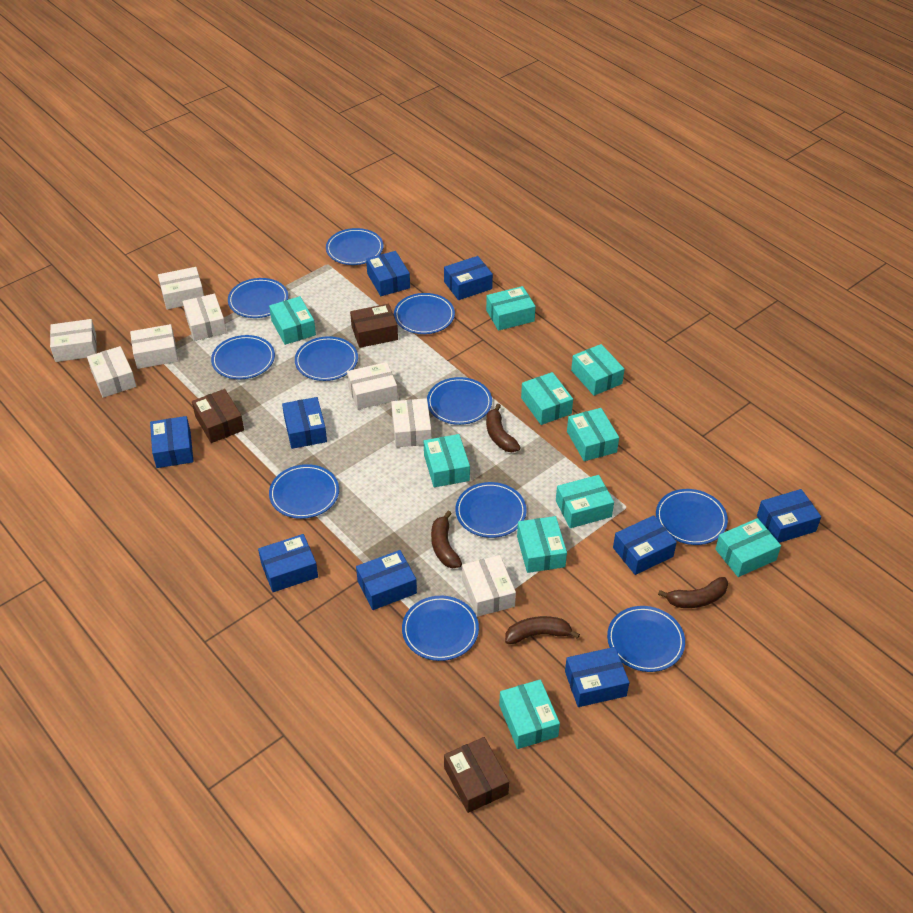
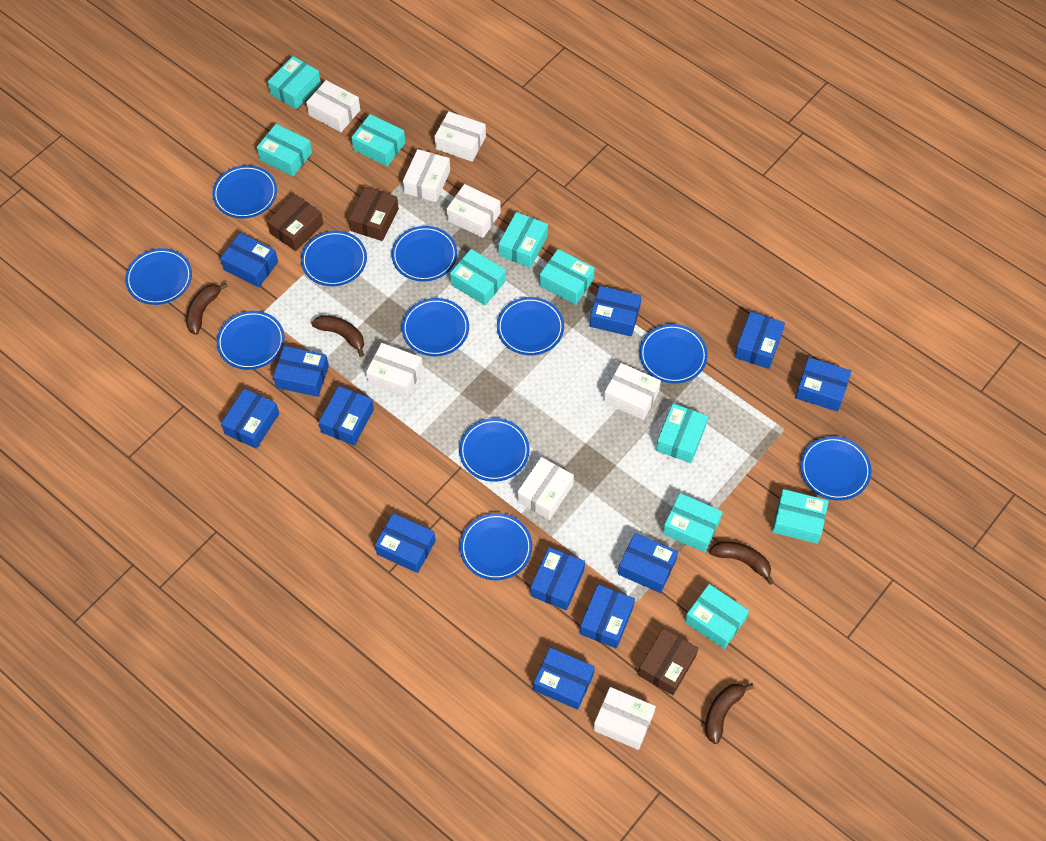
blue box: 9 -> 12

